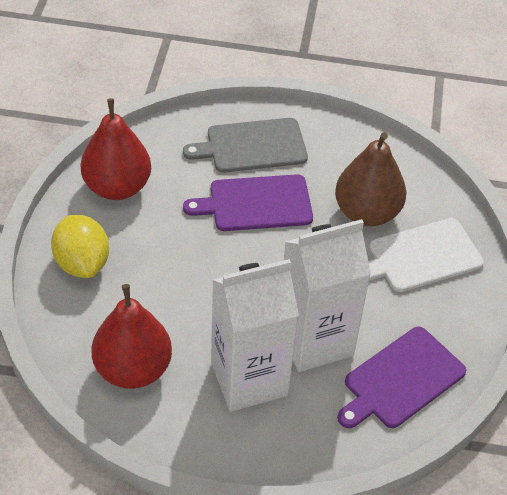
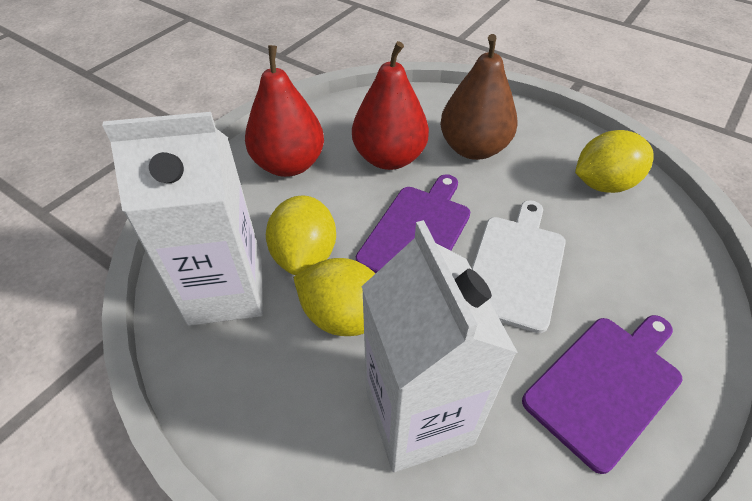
grey cutting board: 1 -> 0
yellow lemon: 1 -> 3

